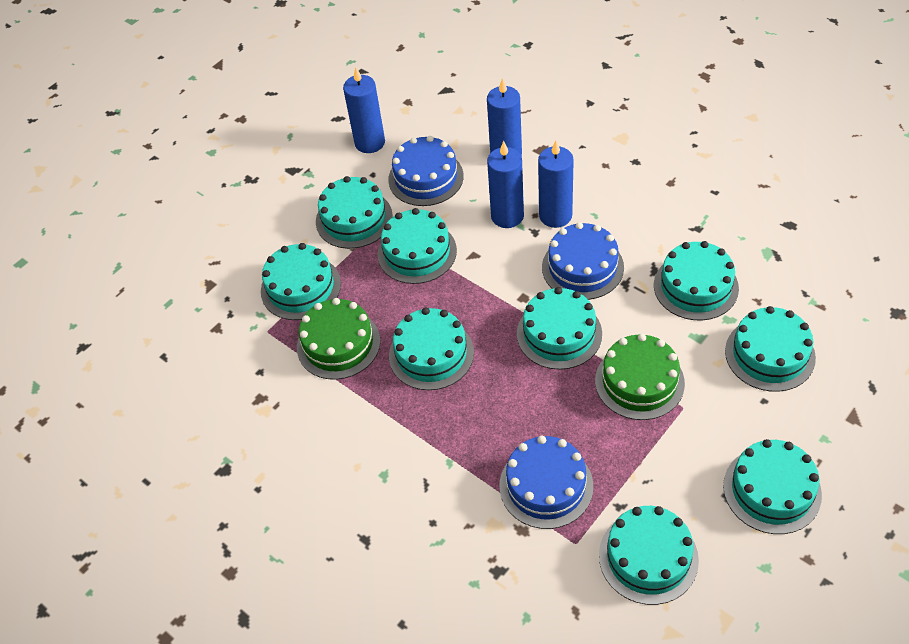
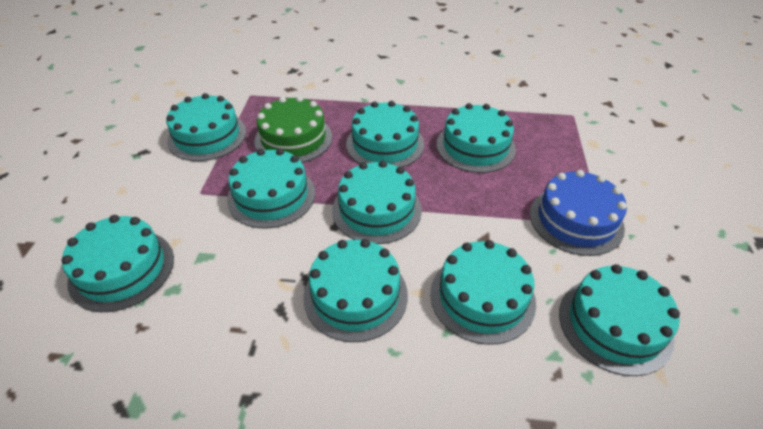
blue cake: 3 -> 1
blue candle: 4 -> 0
green cake: 2 -> 1

